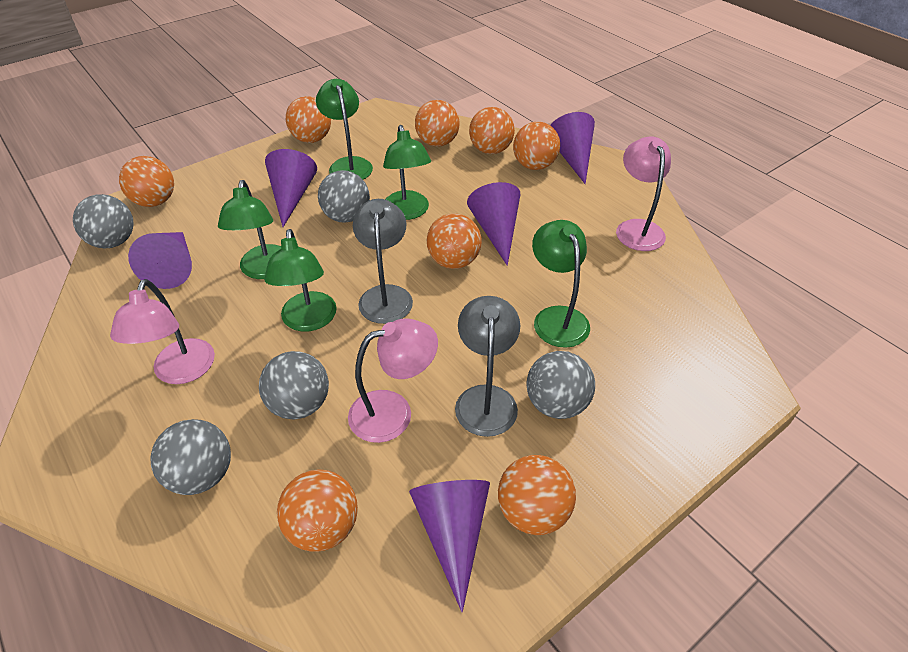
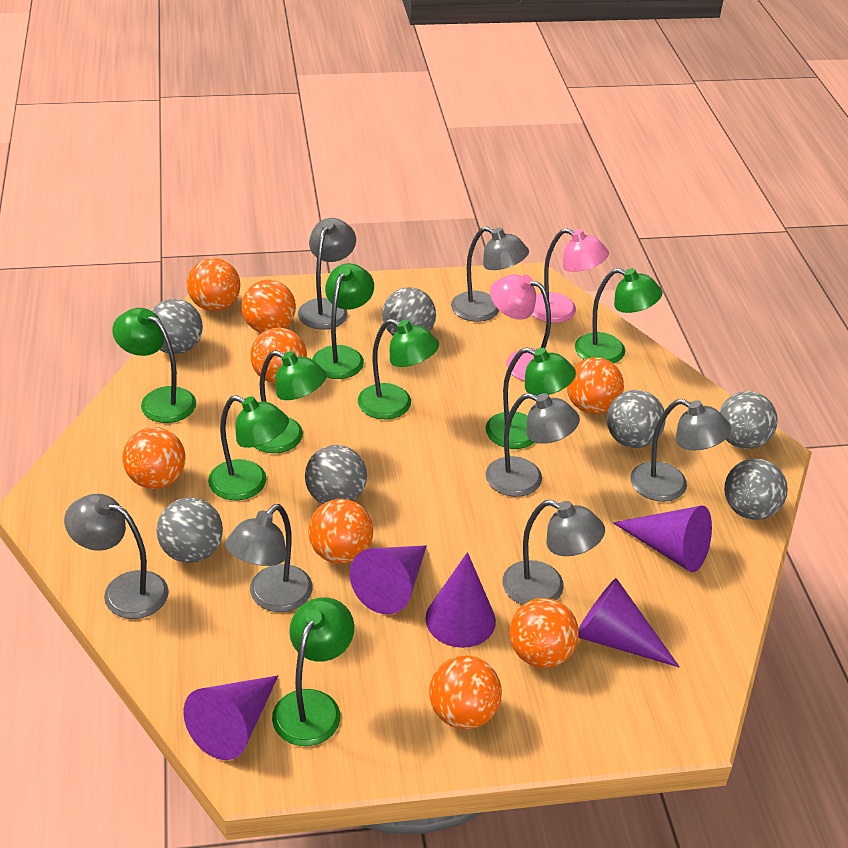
green lamp: 5 -> 8
grey ball: 5 -> 7
grey lamp: 2 -> 7
pink lamp: 3 -> 2

